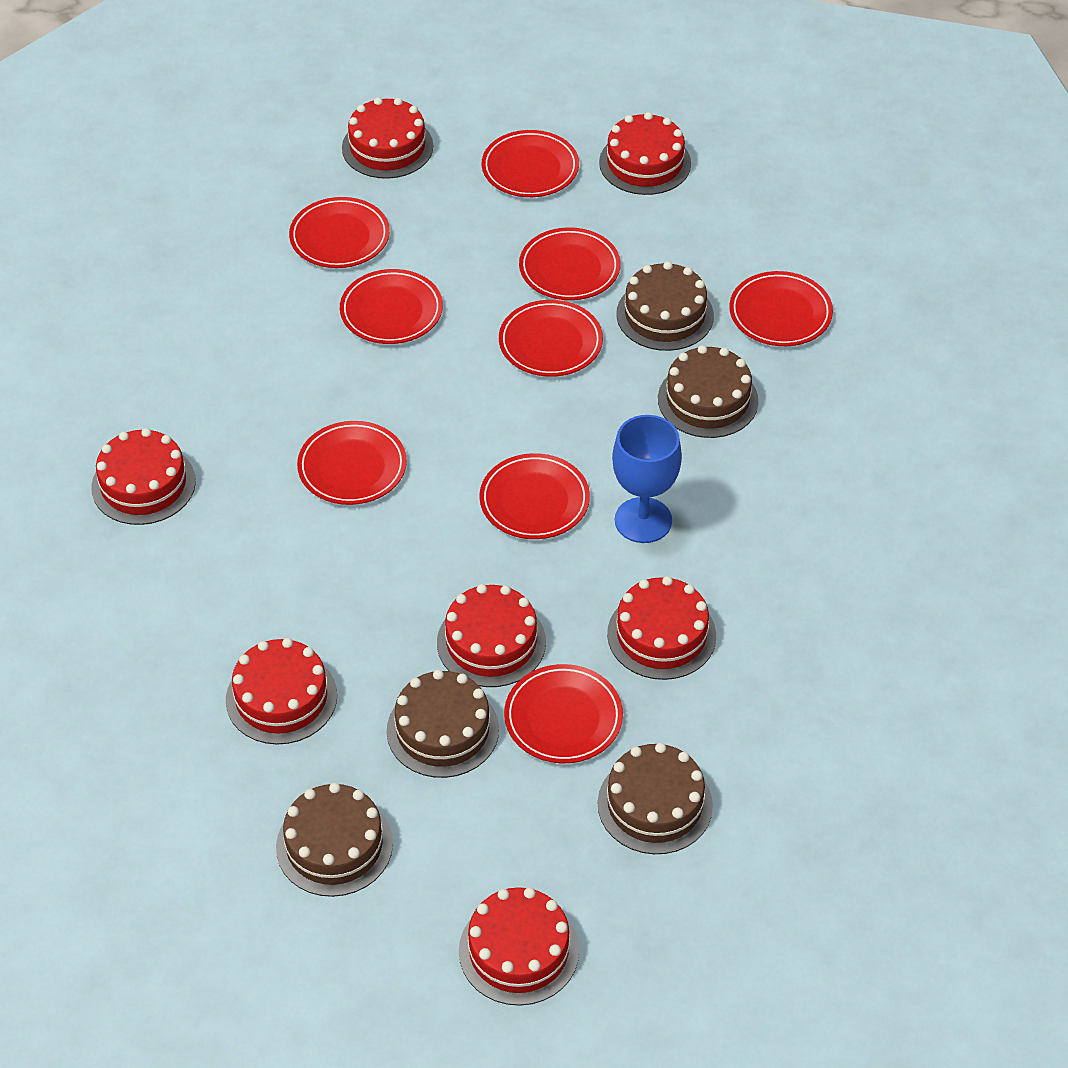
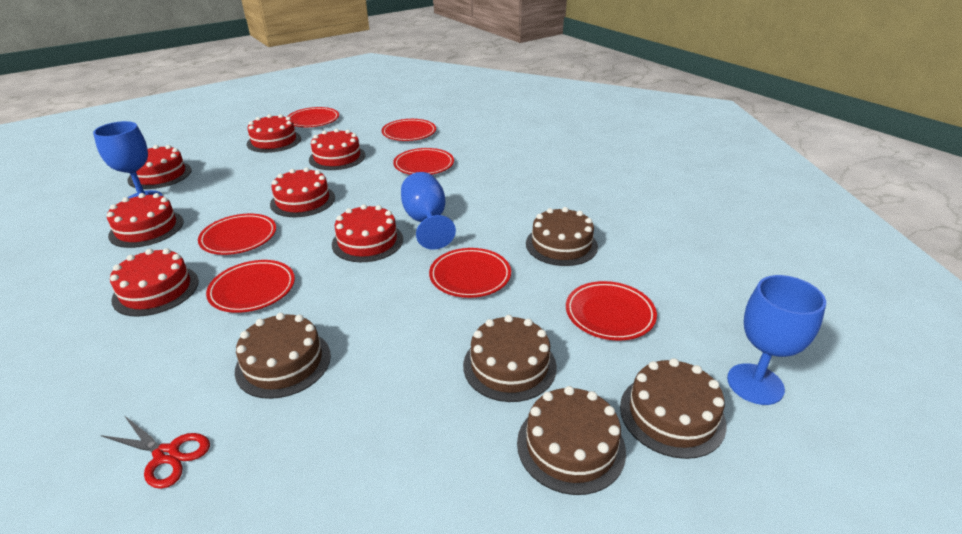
blue goblet: 1 -> 3
red plate: 9 -> 7
red scissors: 0 -> 1

